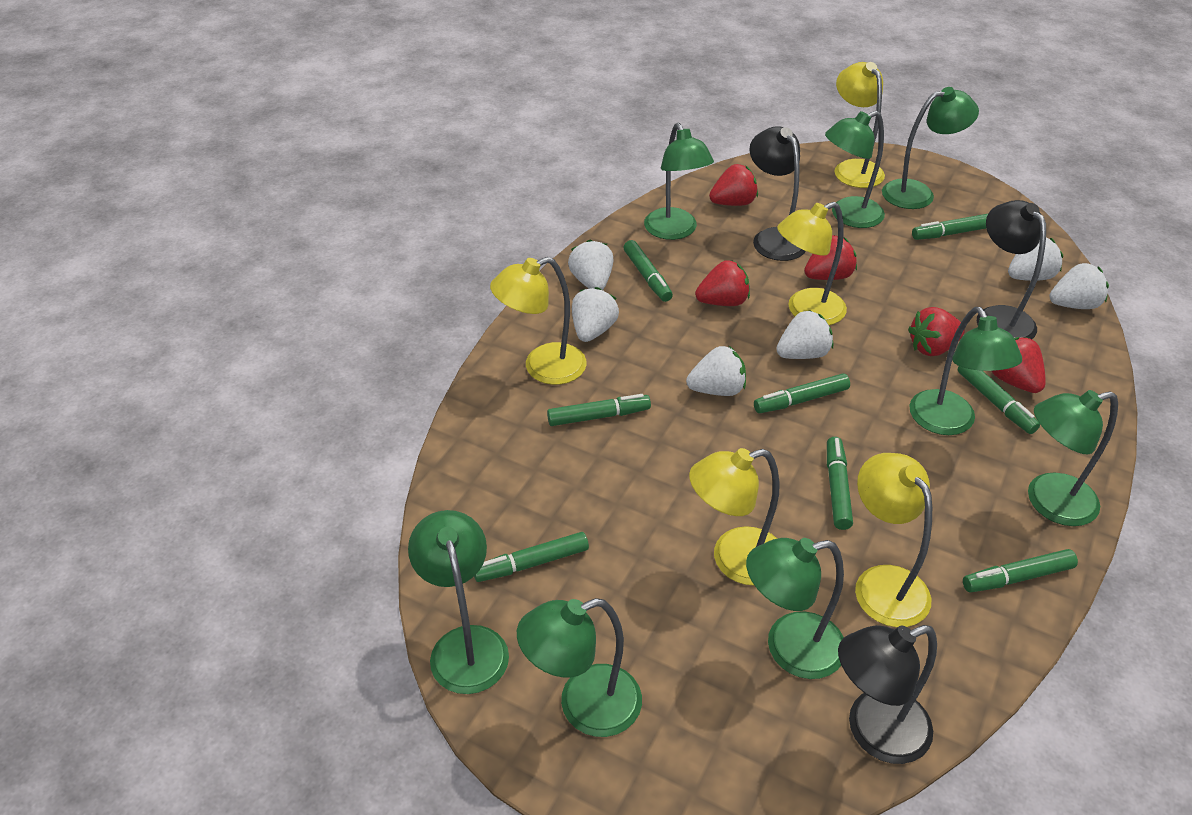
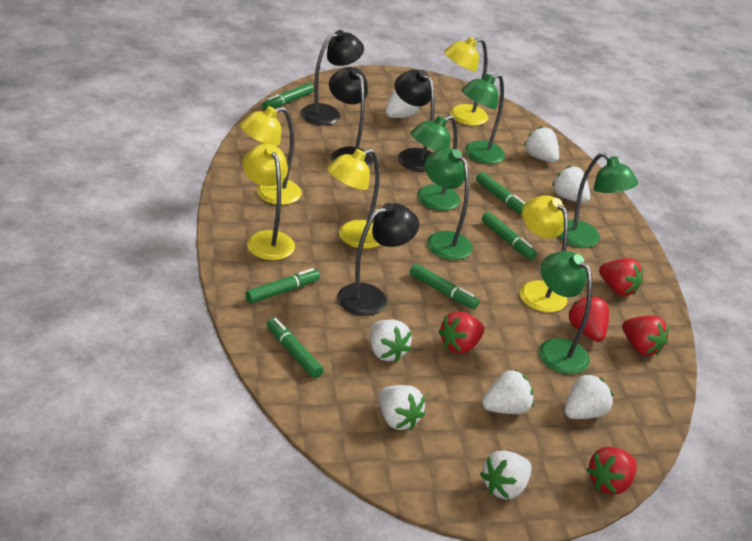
black lamp: 3 -> 4
green lamp: 8 -> 5
green marker: 8 -> 6
white strawberry: 6 -> 8

